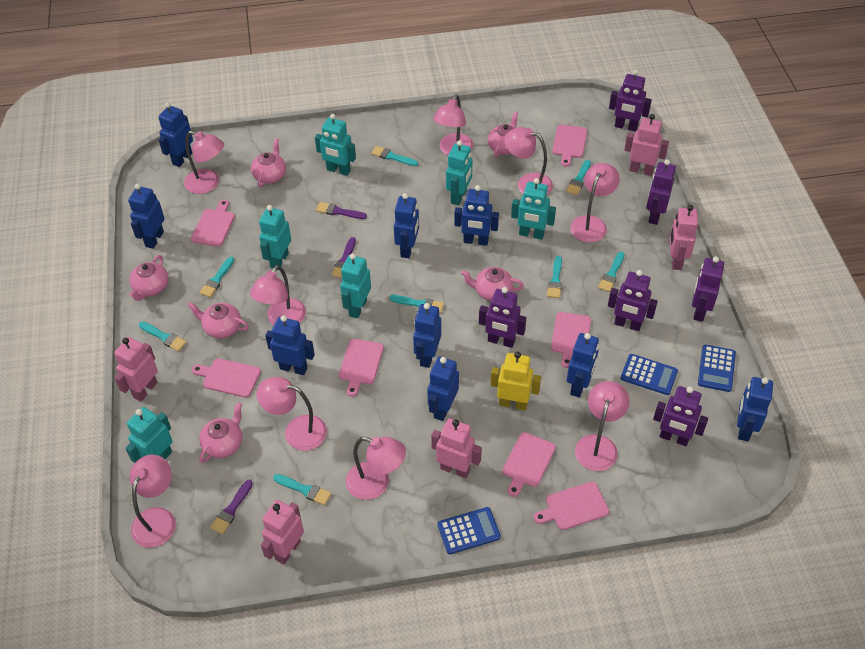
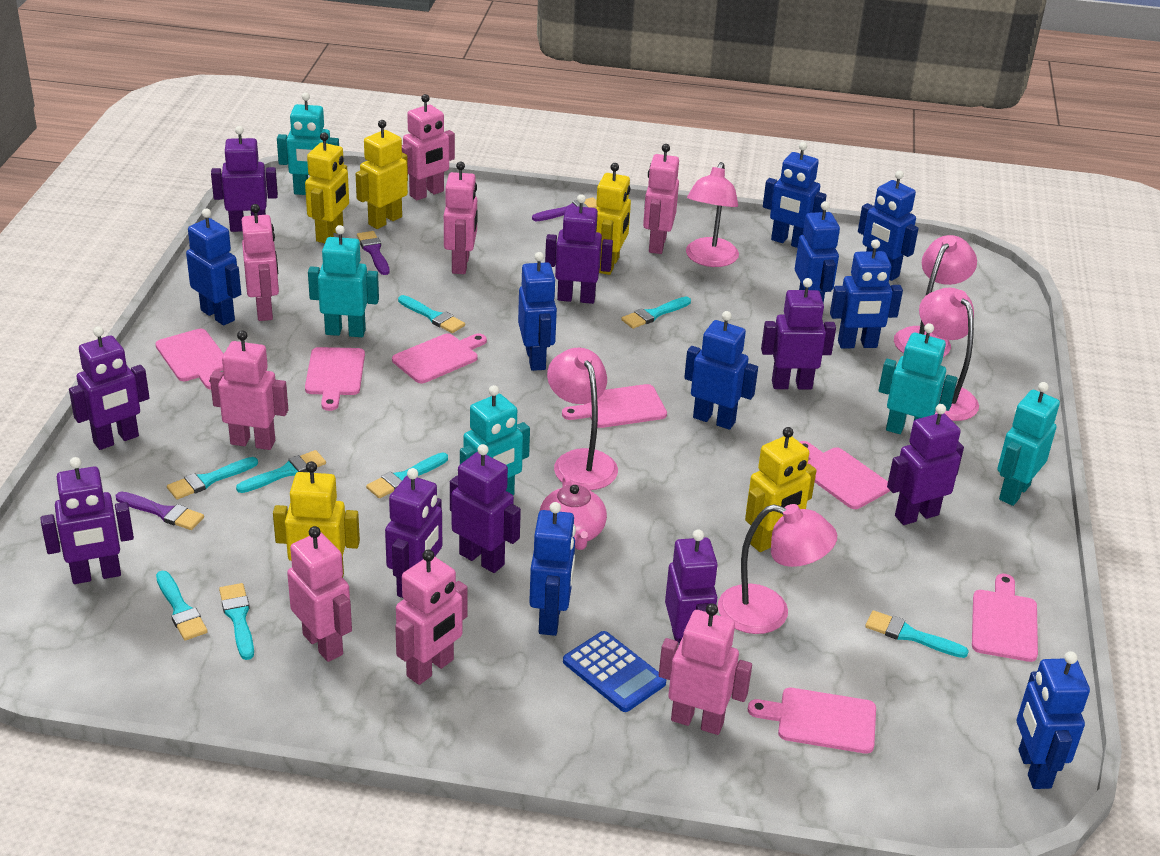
blue calculator: 3 -> 1
pink lamp: 9 -> 5
pink robot: 5 -> 8
pink teapot: 6 -> 1
purple robot: 6 -> 9
turquoise robot: 6 -> 5
yellow robot: 1 -> 5

